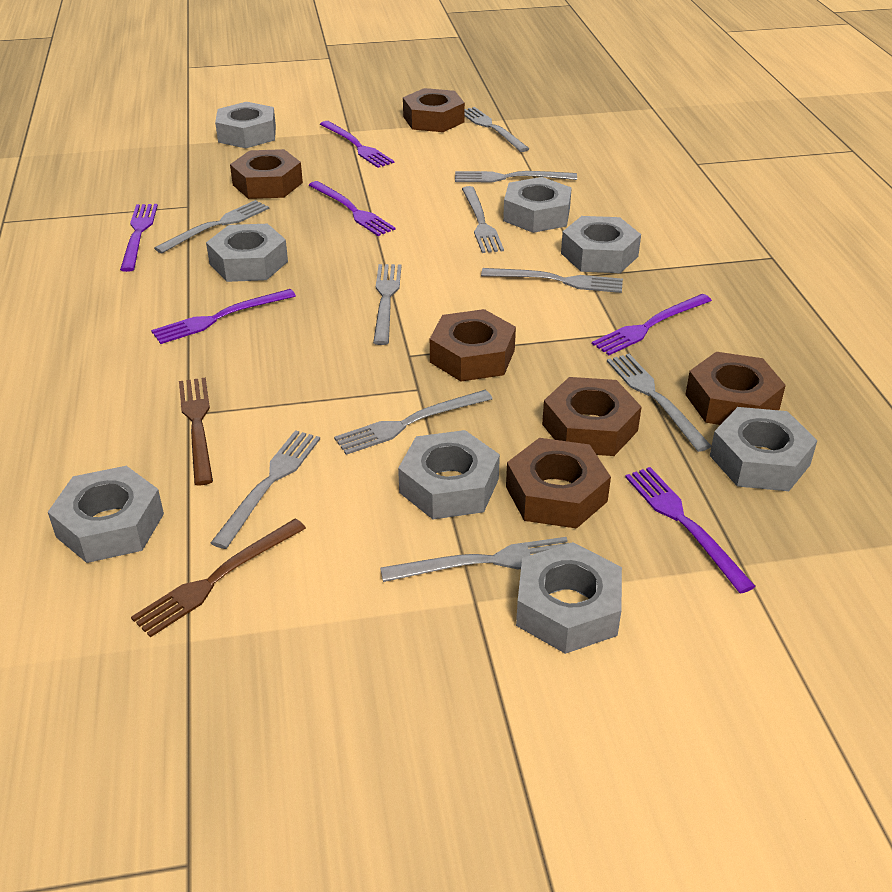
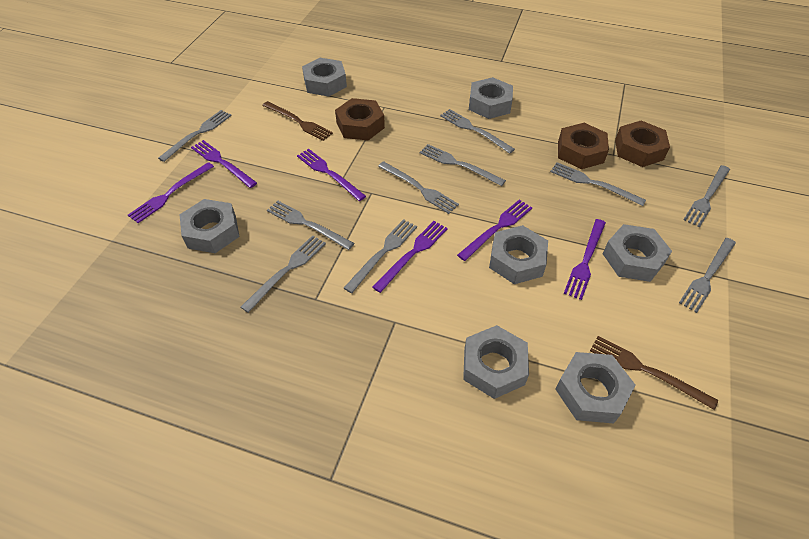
brown nut: 6 -> 3
grey nut: 8 -> 7

